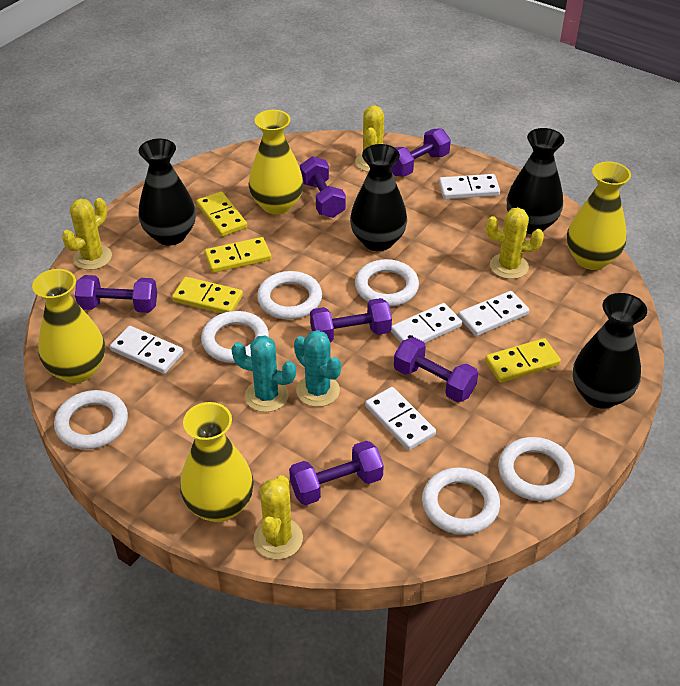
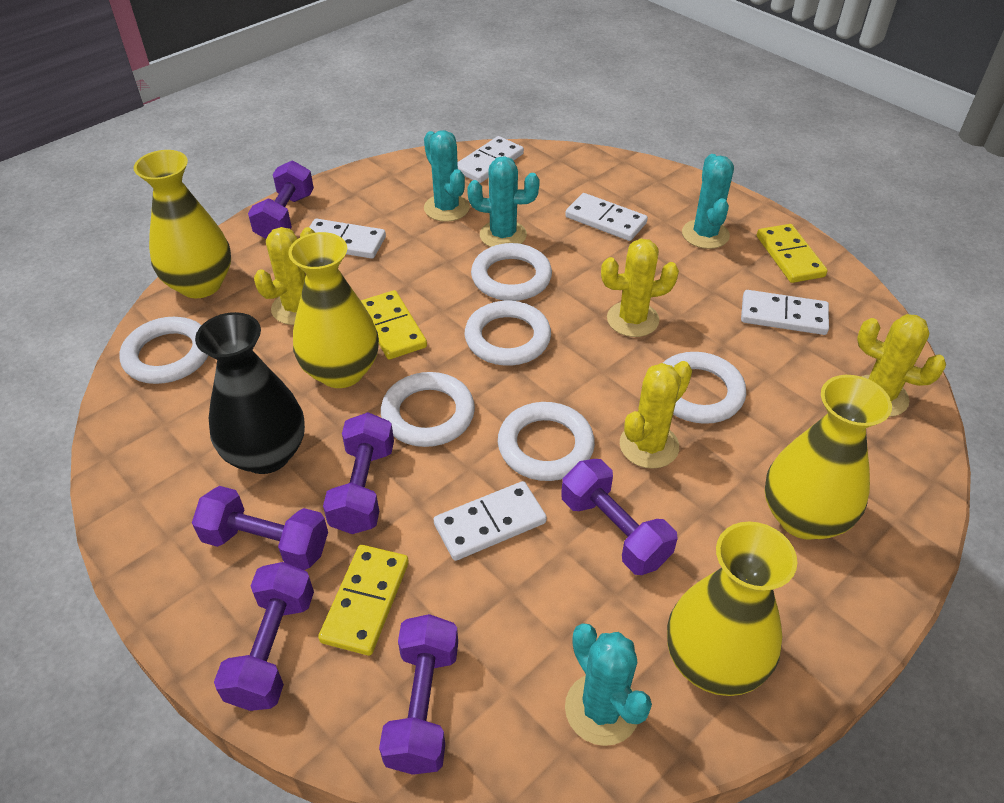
black vase: 4 -> 1
turquoise cactus: 2 -> 4
yellow domino: 4 -> 3

